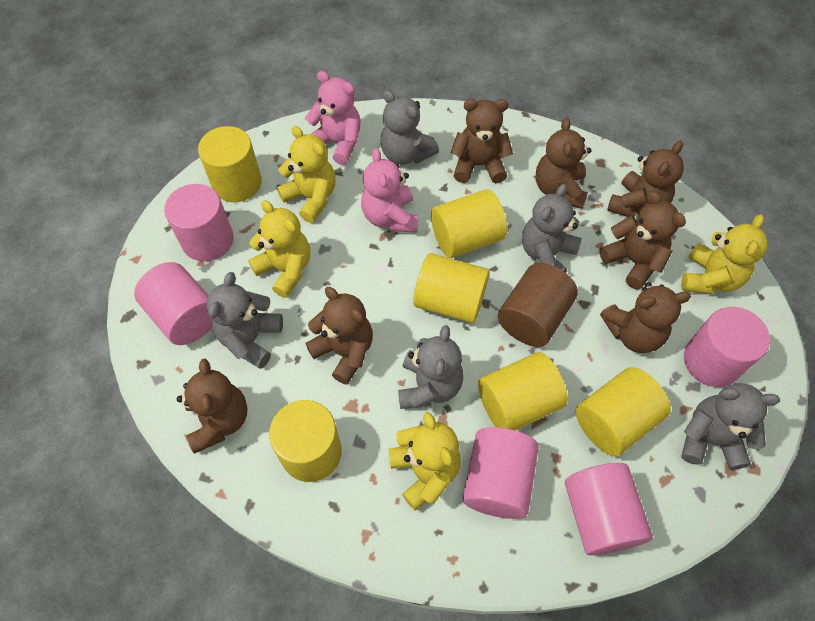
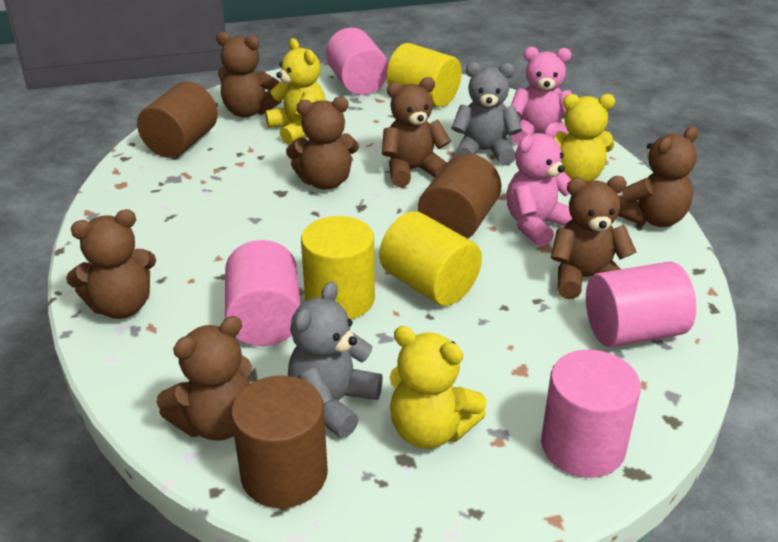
brown cylinder: 1 -> 3
grey teddy bear: 5 -> 2
pink cylinder: 5 -> 4
yellow cylinder: 6 -> 3
yellow teddy bear: 4 -> 3

